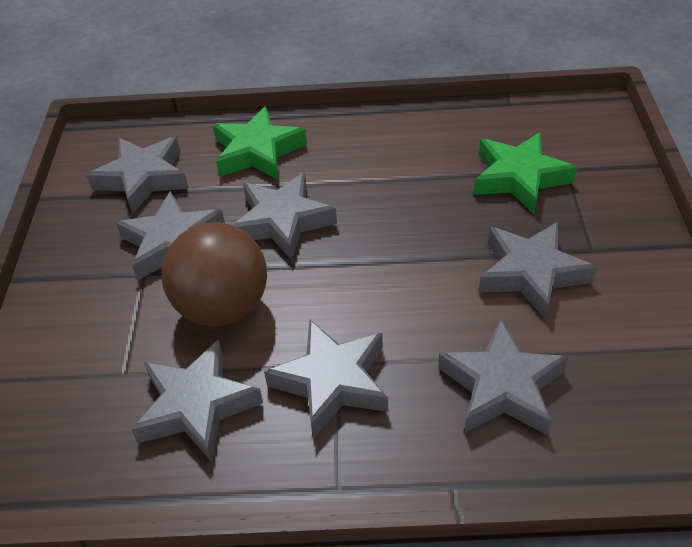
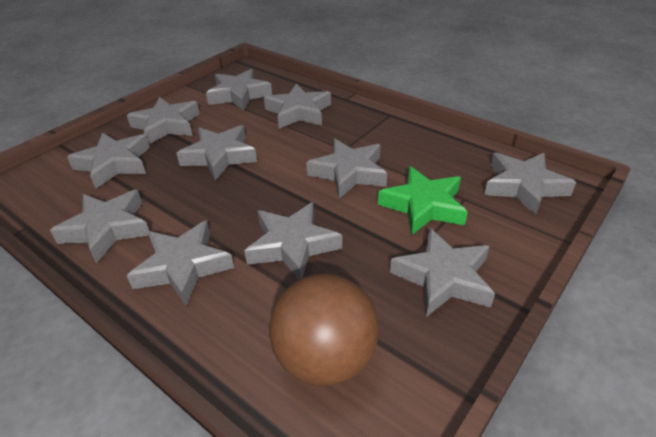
green star: 2 -> 1
grey star: 7 -> 11

